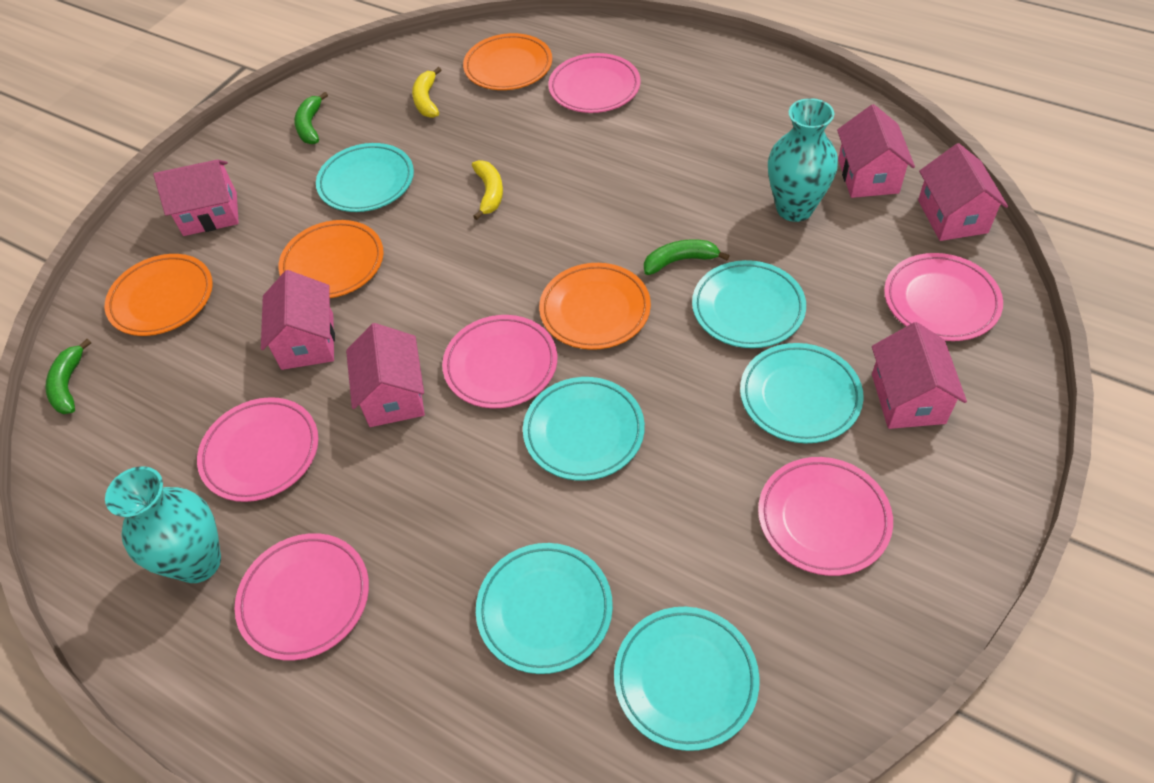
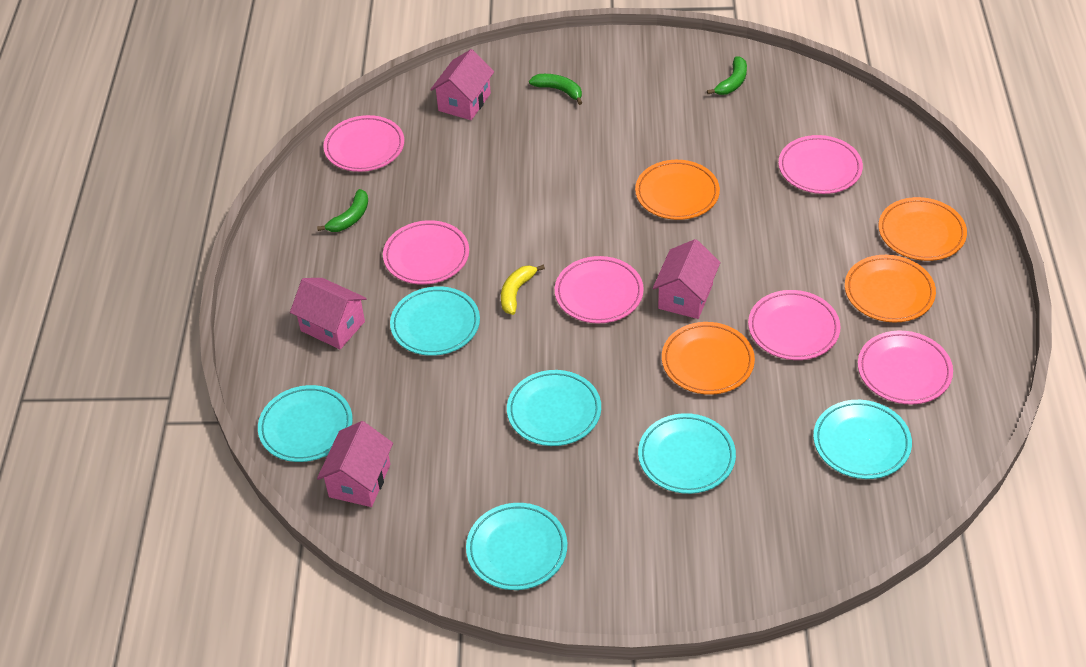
pink house: 6 -> 4
turquoise vase: 2 -> 0
yellow banana: 2 -> 1

